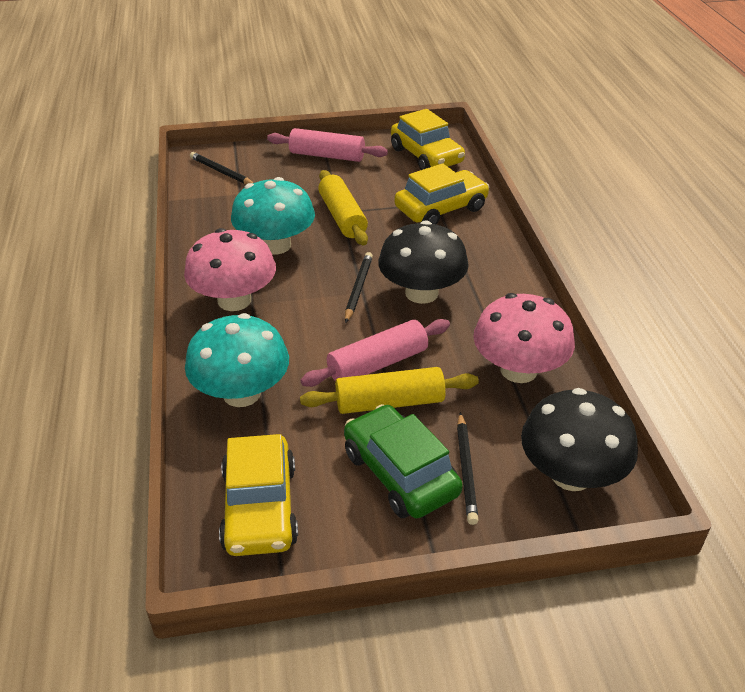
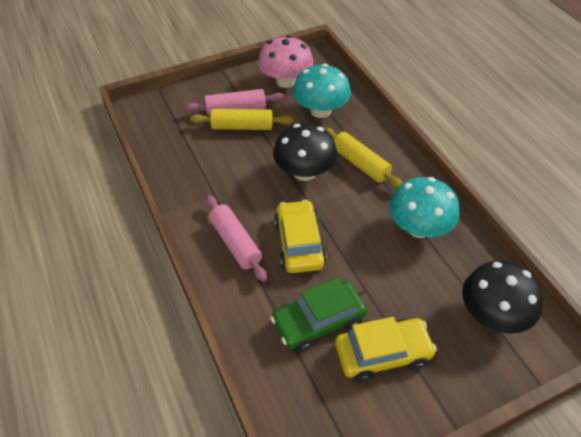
black pencil: 3 -> 0
pink mushroom: 2 -> 1
yellow car: 3 -> 2

